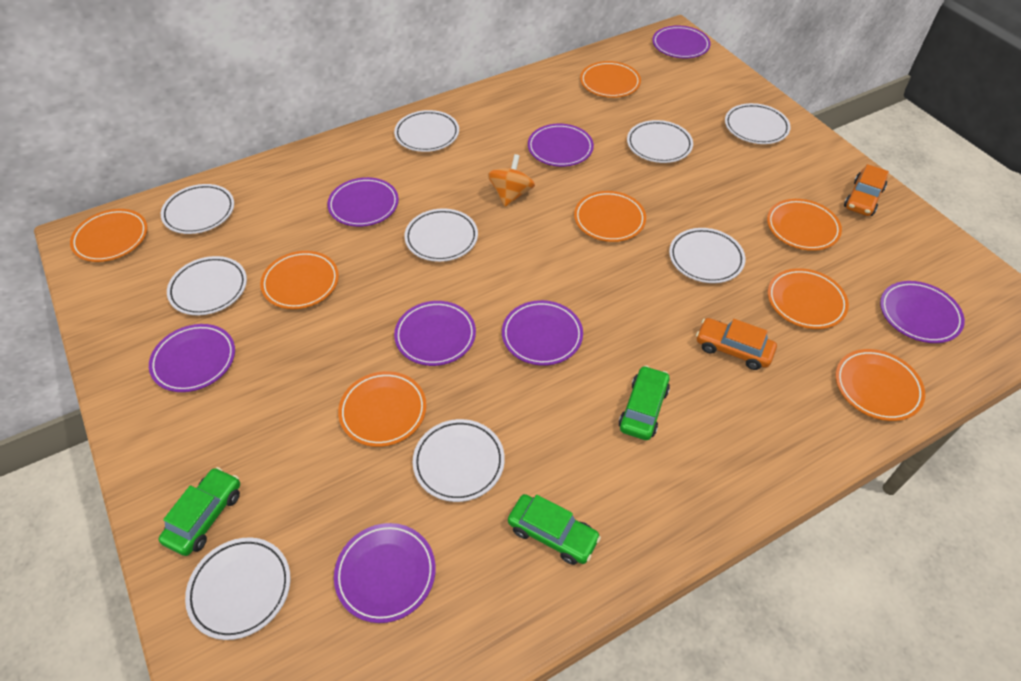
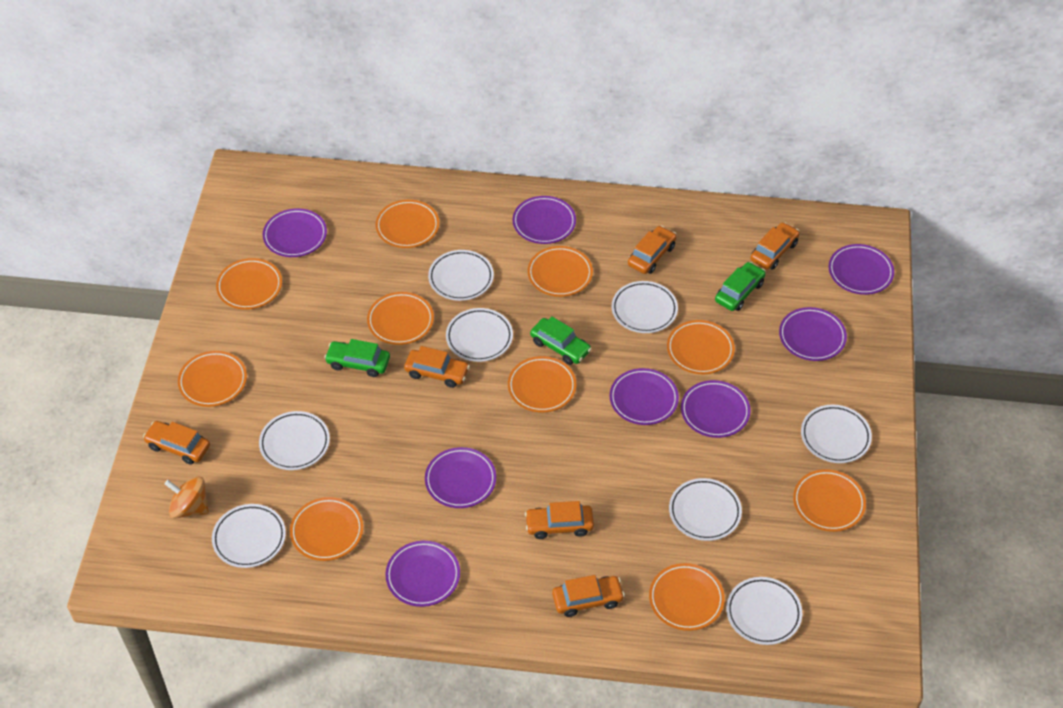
orange car: 2 -> 6
orange plate: 8 -> 10
white plate: 9 -> 8

